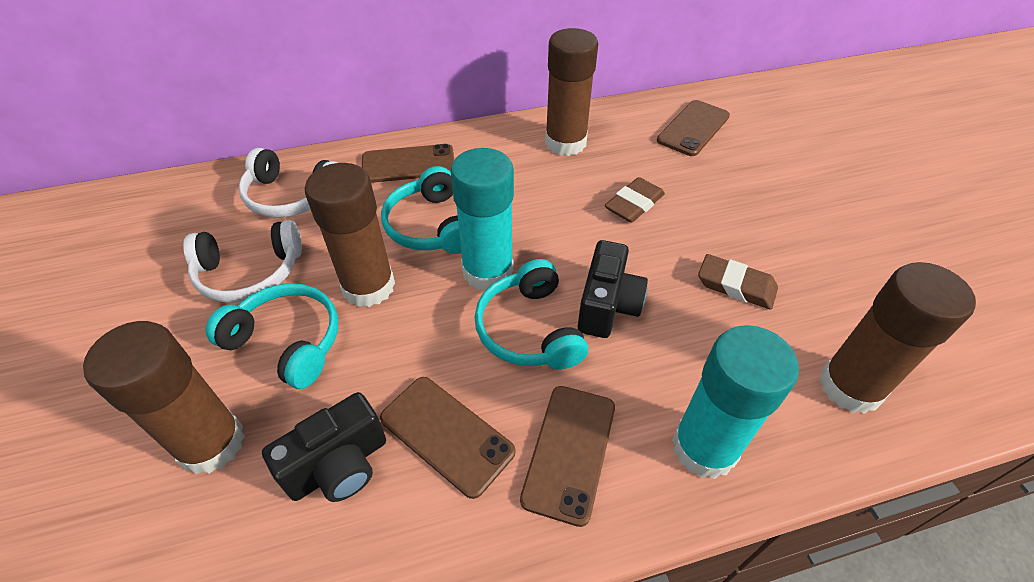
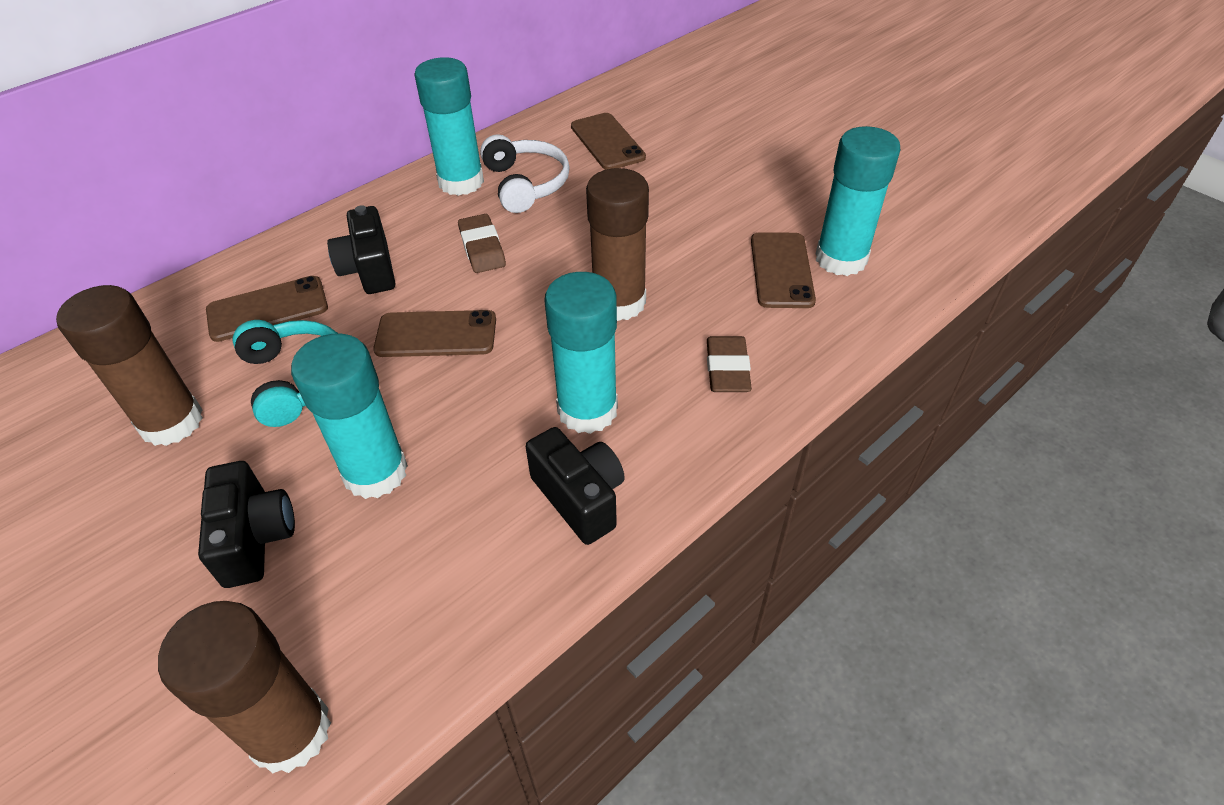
black camera: 2 -> 3
brown glue stick: 4 -> 3
turquoise glue stick: 2 -> 4
turquoise headphones: 3 -> 1
white headphones: 2 -> 1

